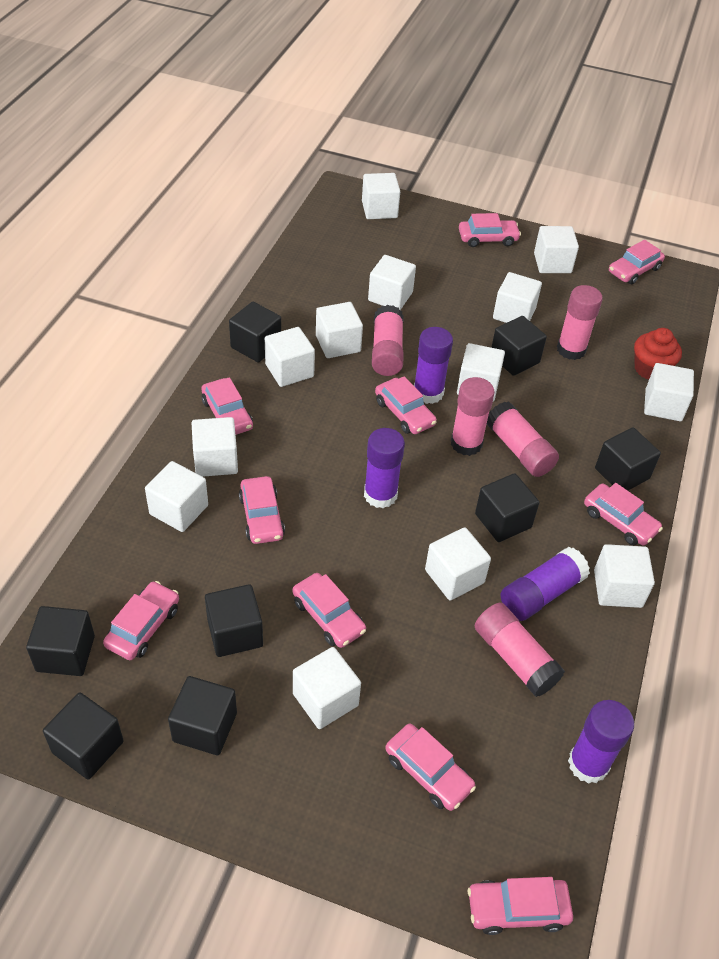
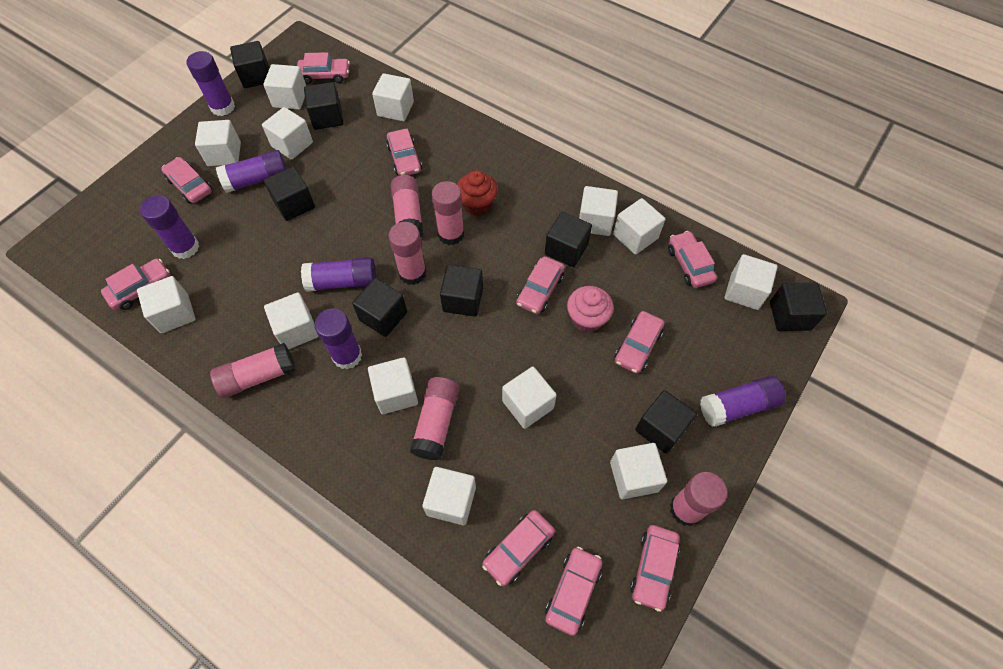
pink cupcake: 0 -> 1
pink glue stick: 5 -> 6
purple glue stick: 4 -> 6

